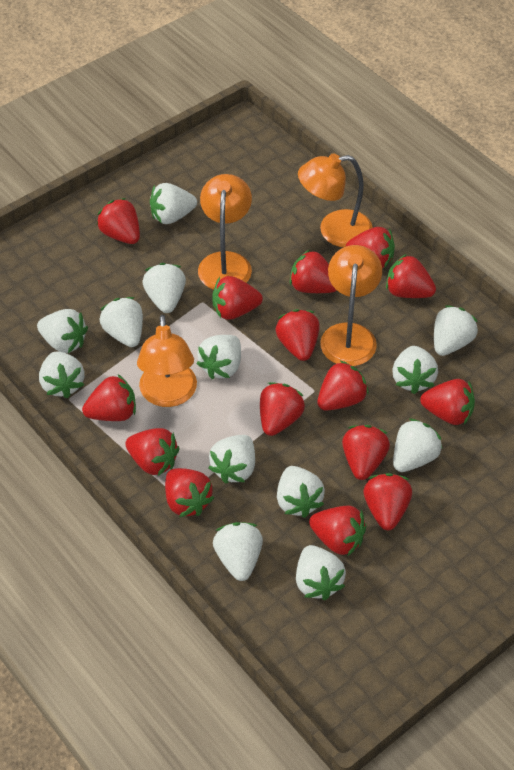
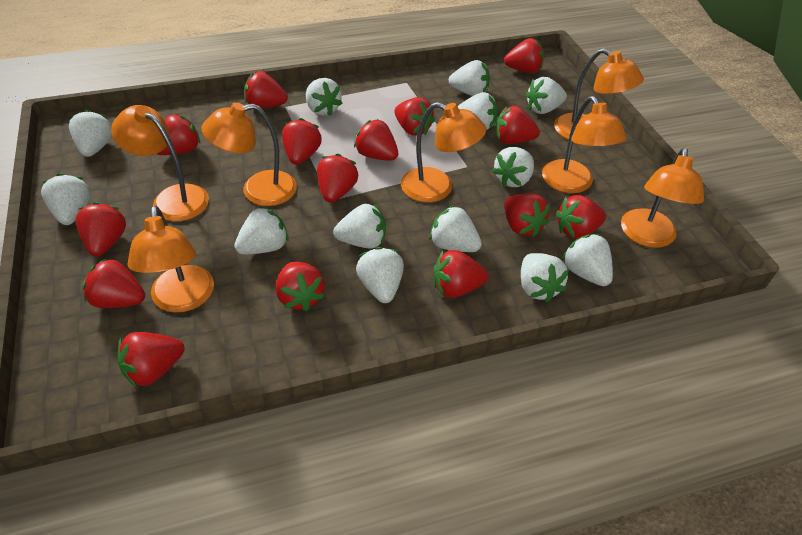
orange lamp: 4 -> 7

